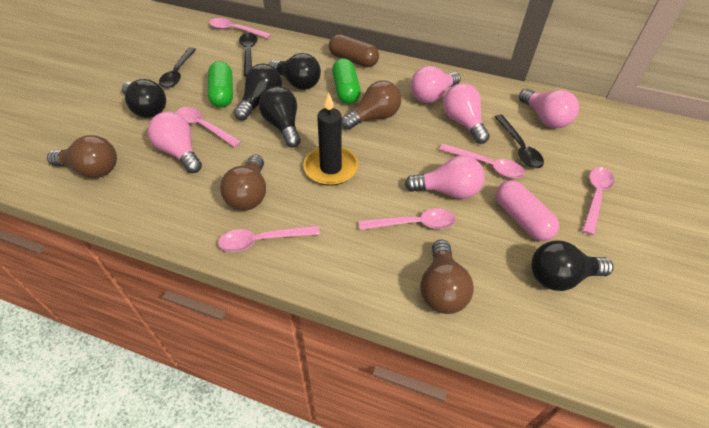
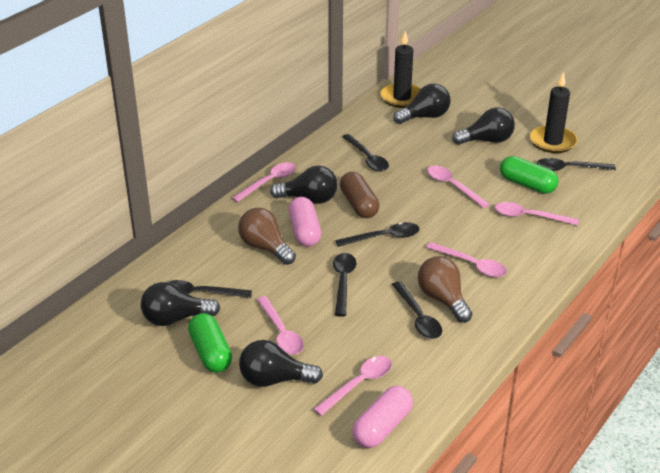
black candle: 1 -> 2
black spoon: 3 -> 6
brown light bulb: 4 -> 2
pink capsule: 1 -> 2
pink light bulb: 5 -> 0

